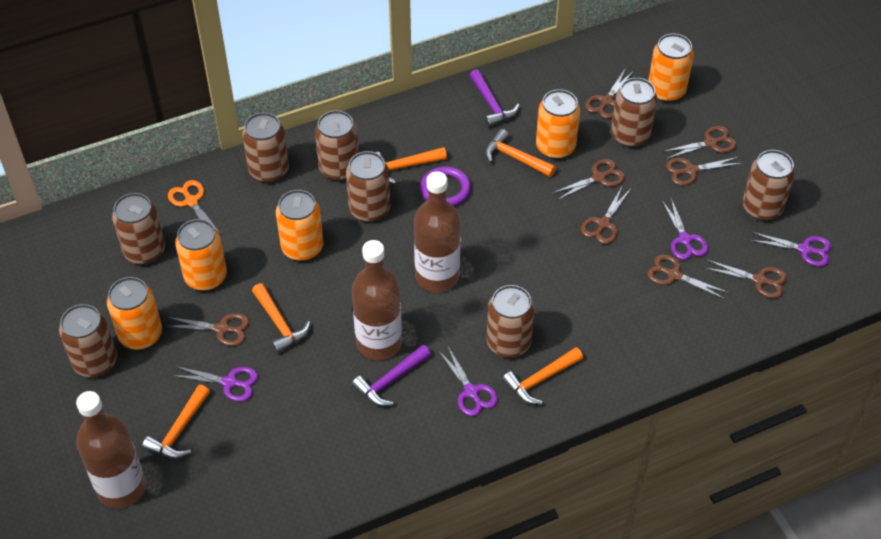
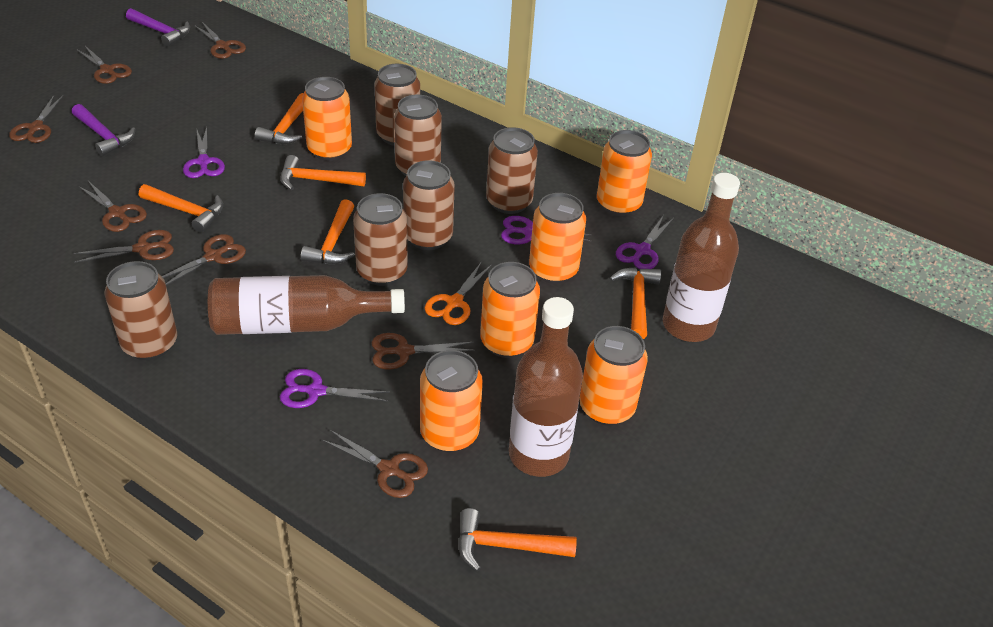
brown can: 8 -> 6
orange can: 5 -> 6
orange hammer: 5 -> 6
purple ring: 1 -> 0

